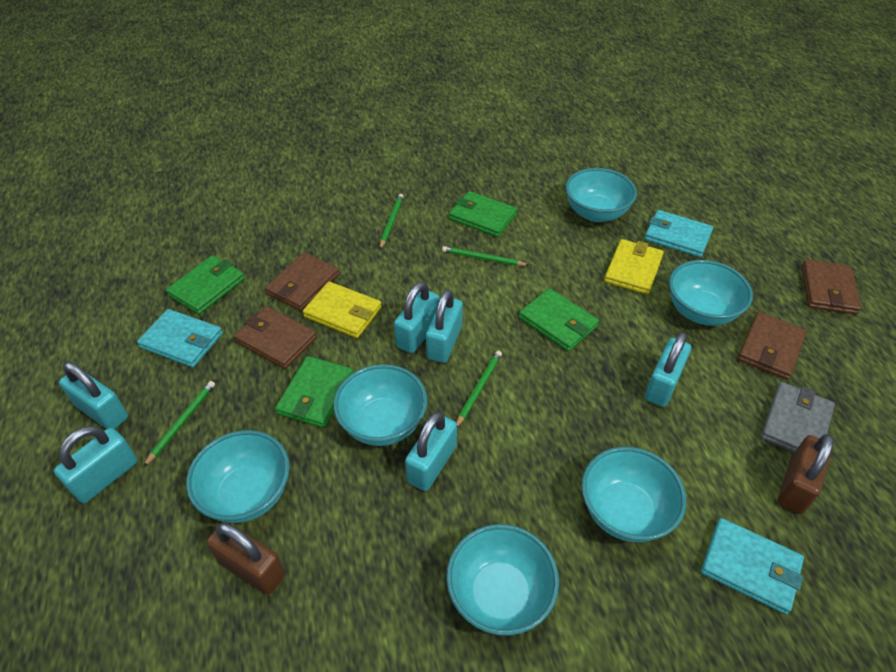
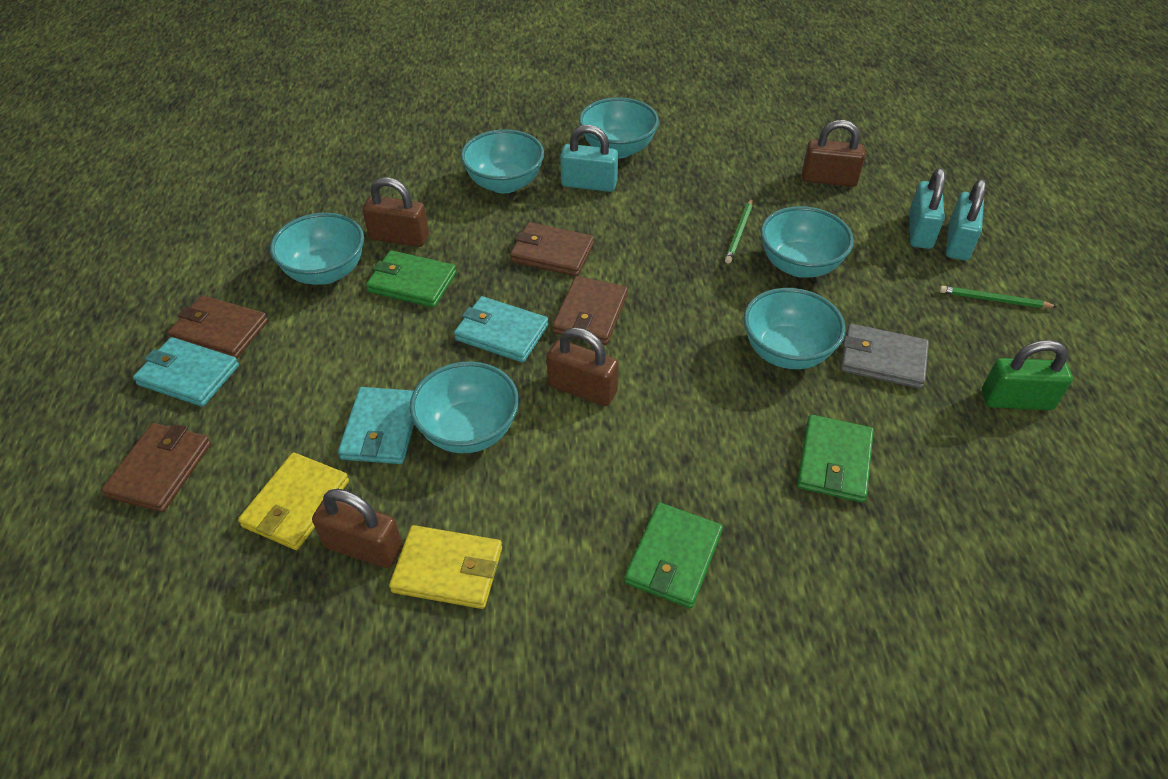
brown padlock: 2 -> 4
green padlock: 0 -> 1
green pencil: 4 -> 2
green wallet: 4 -> 3
turquoise padlock: 6 -> 3

